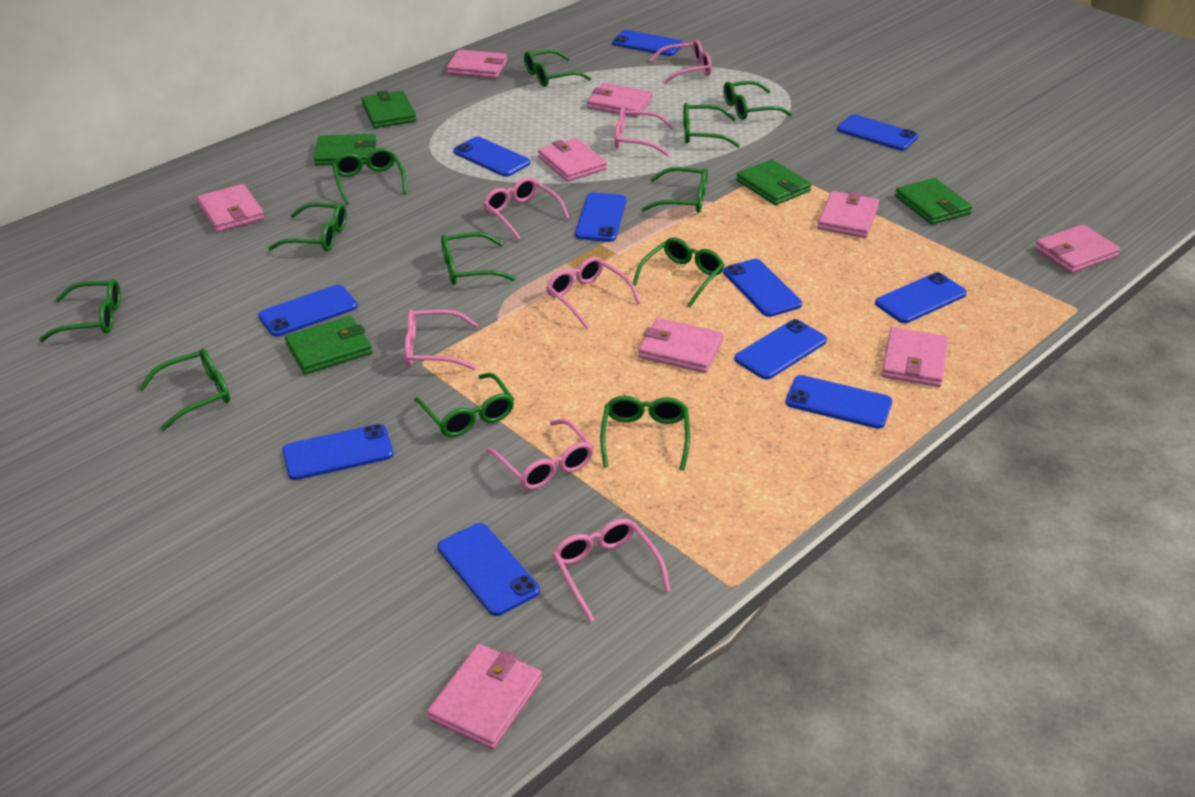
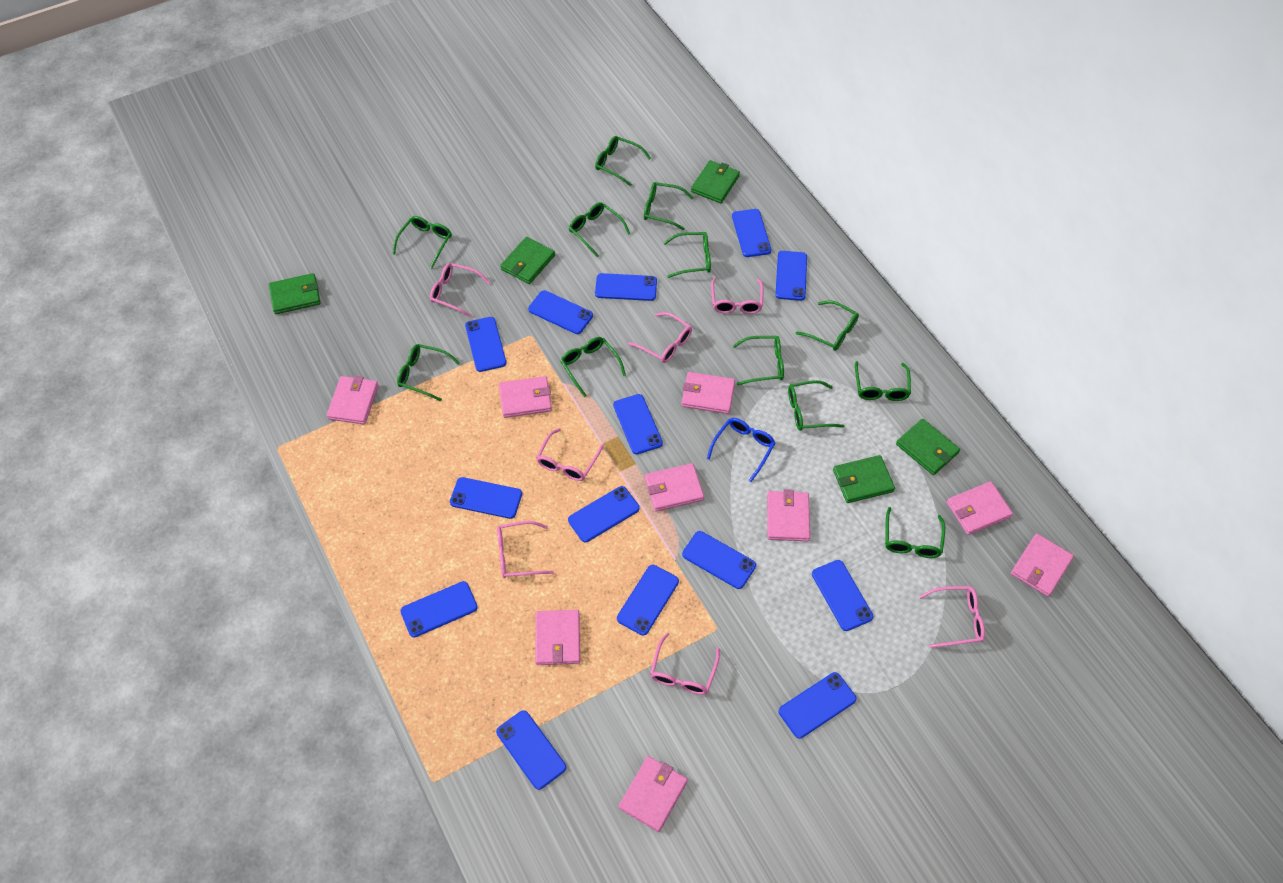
blue glasses: 0 -> 1
blue phone: 11 -> 14

